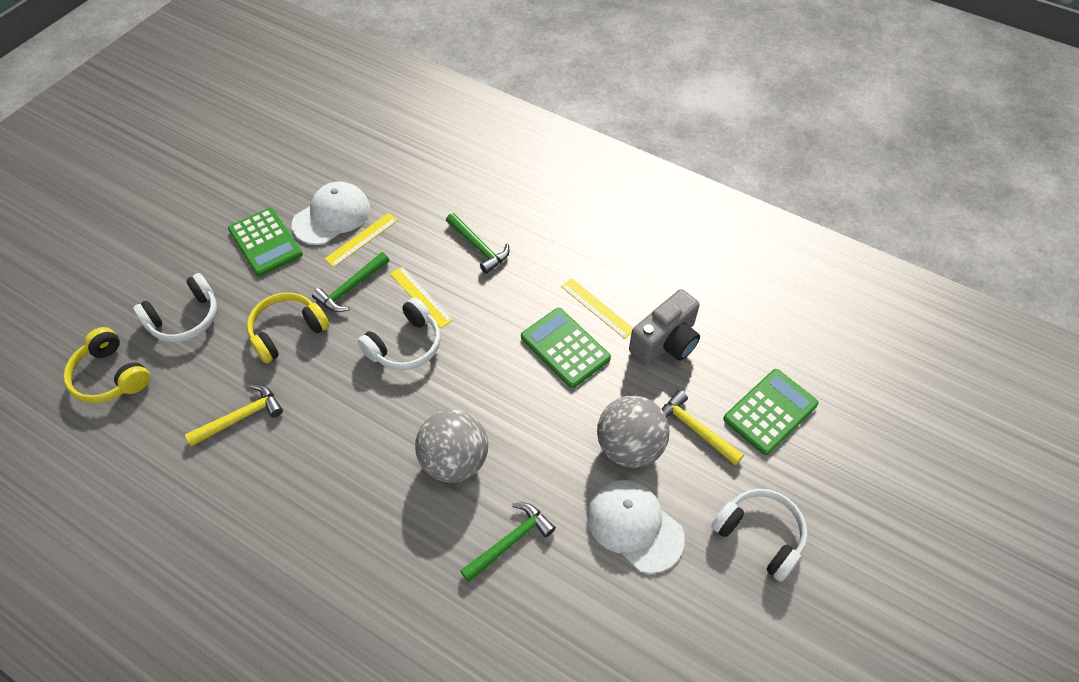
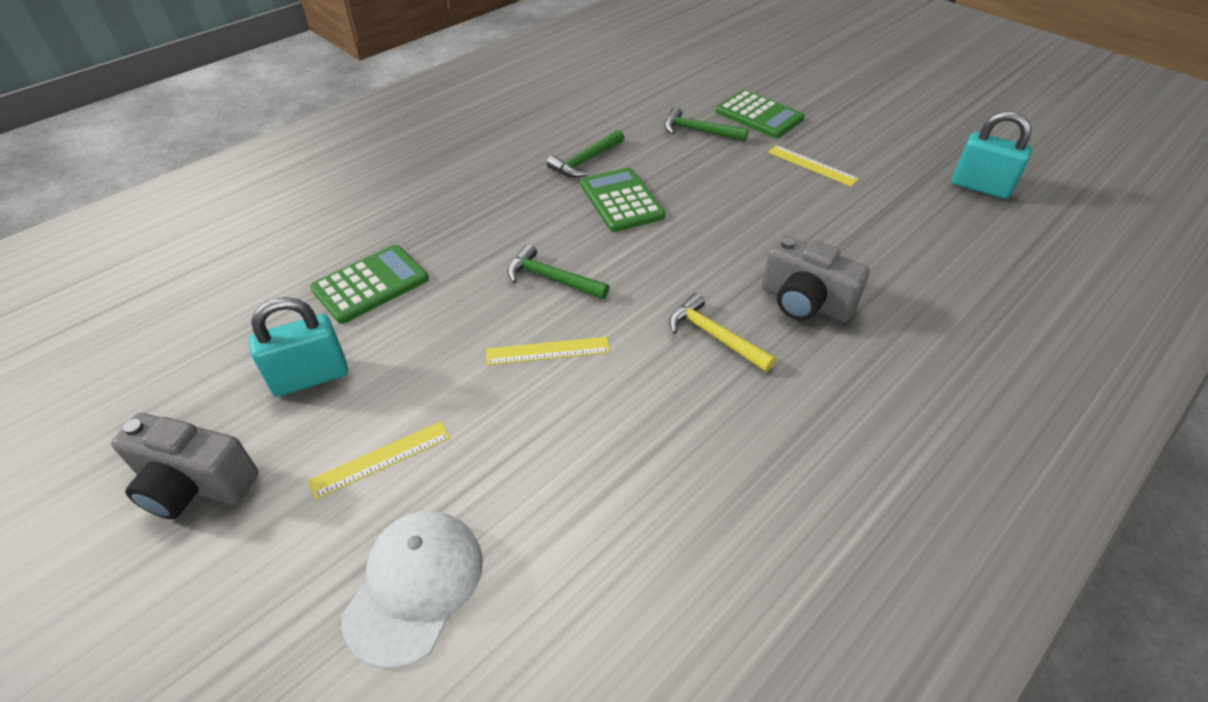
grey ball: 2 -> 0
grey camera: 1 -> 2
turquoise padlock: 0 -> 2
white cap: 2 -> 1
white headphones: 3 -> 0
yellow hammer: 2 -> 1
yellow headphones: 2 -> 0

